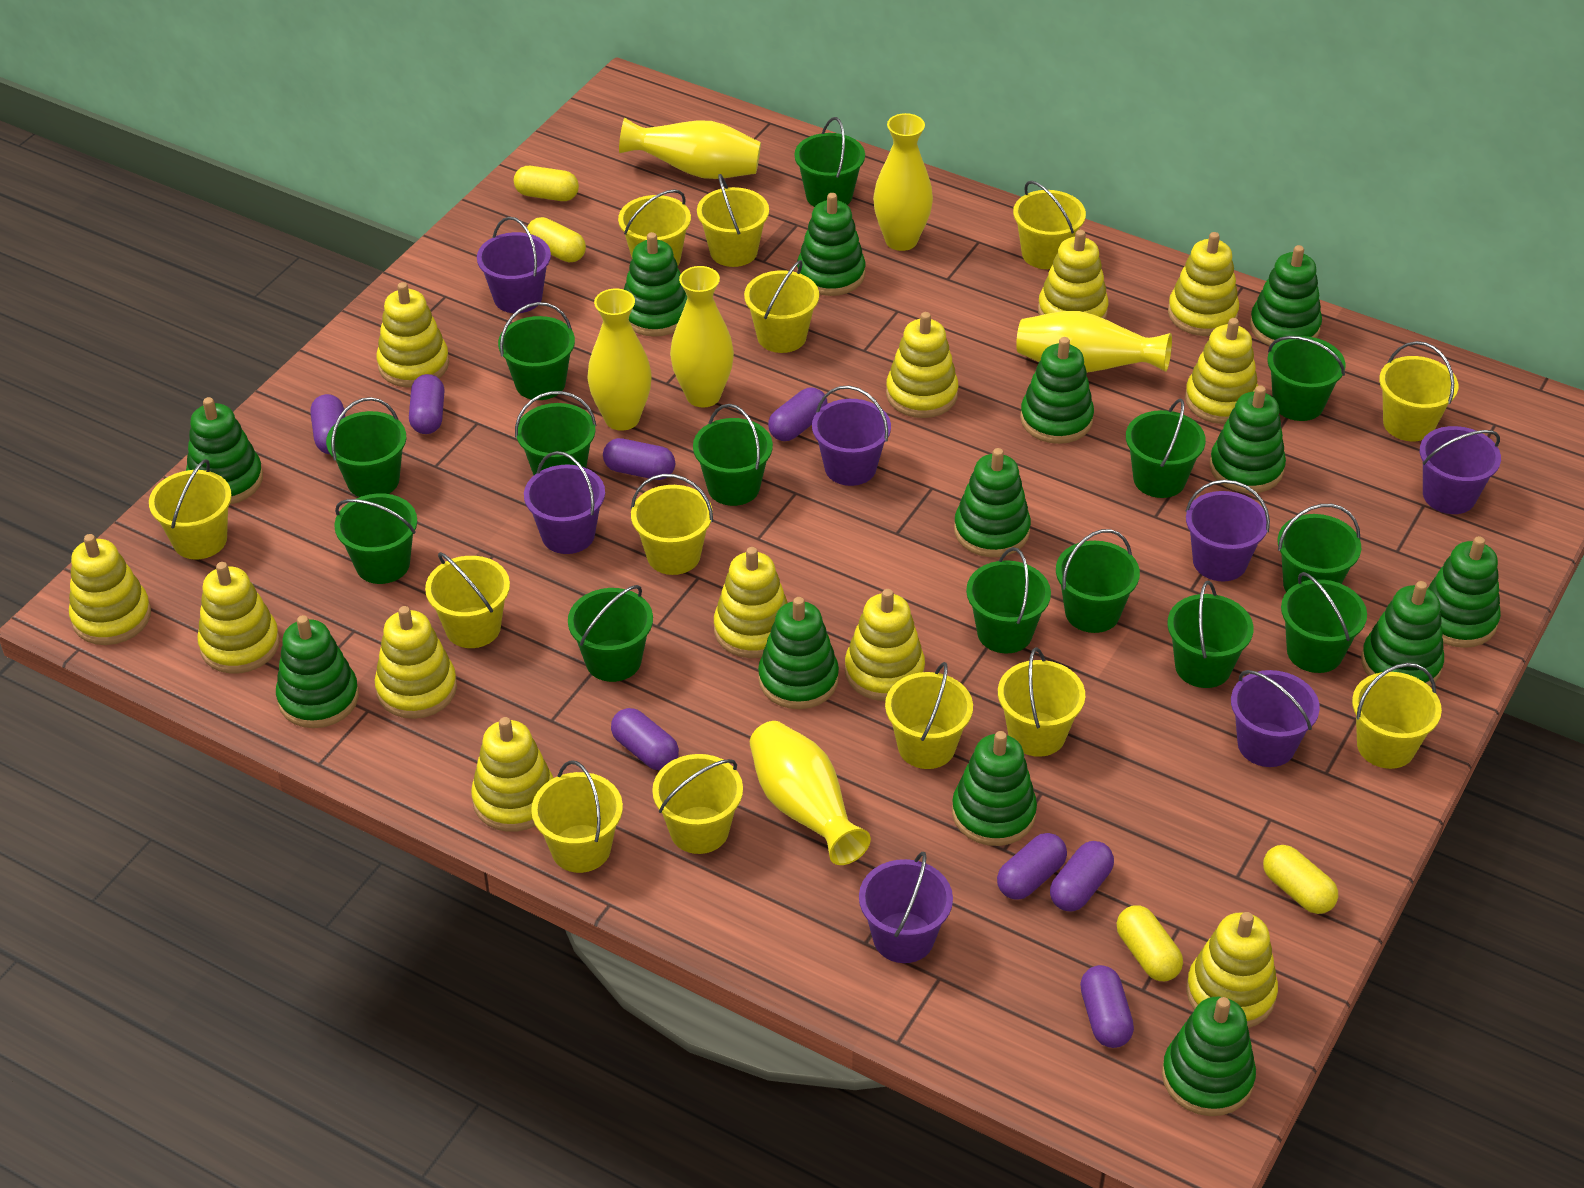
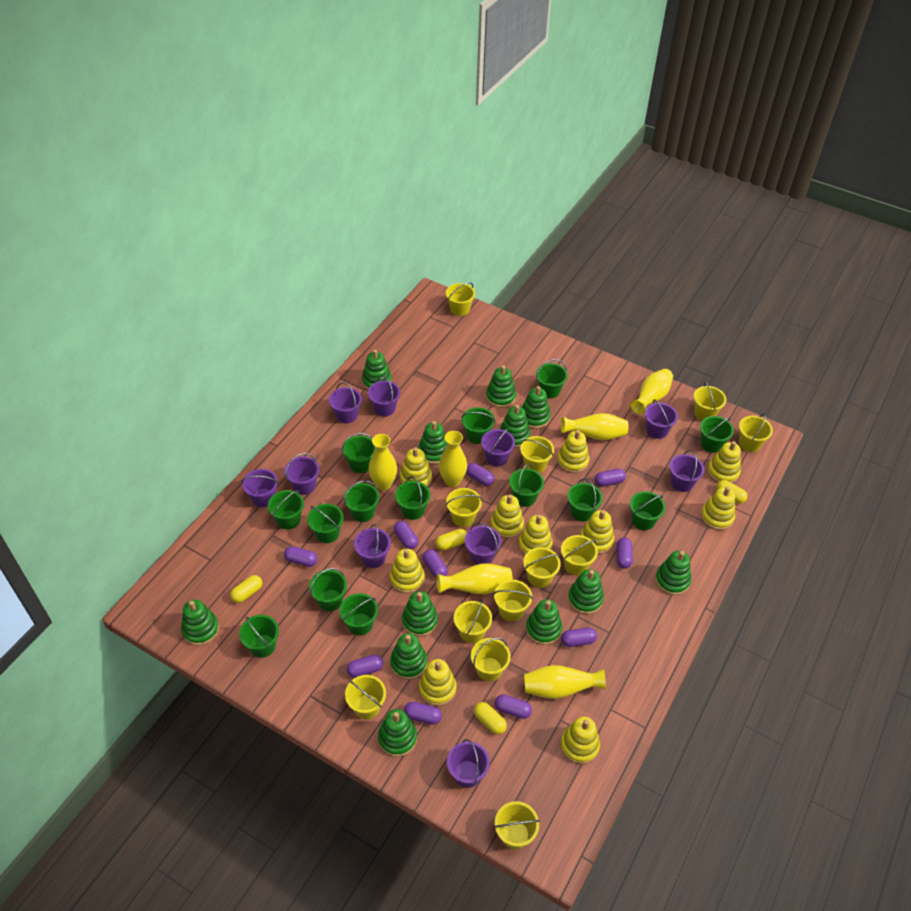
green stacking toy: 13 -> 12
purple bucket: 7 -> 10
purple capsule: 8 -> 10
yellow bucket: 13 -> 12
yellow stacking toy: 12 -> 10

